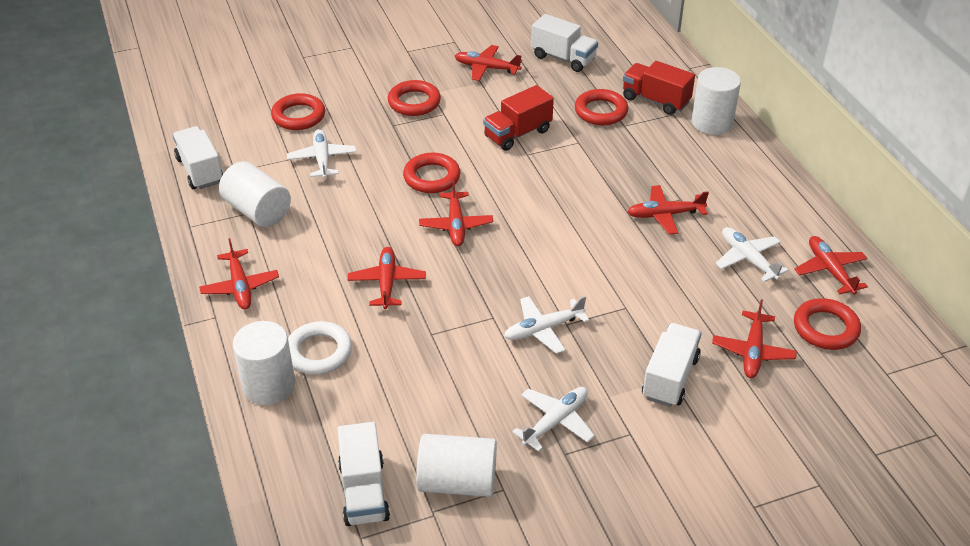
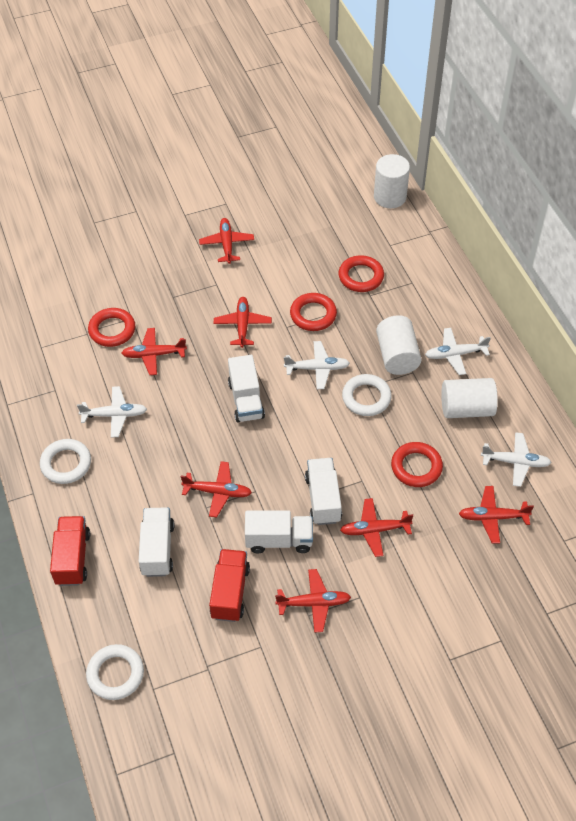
red ring: 5 -> 4
white cylinder: 4 -> 3
white ring: 1 -> 3

